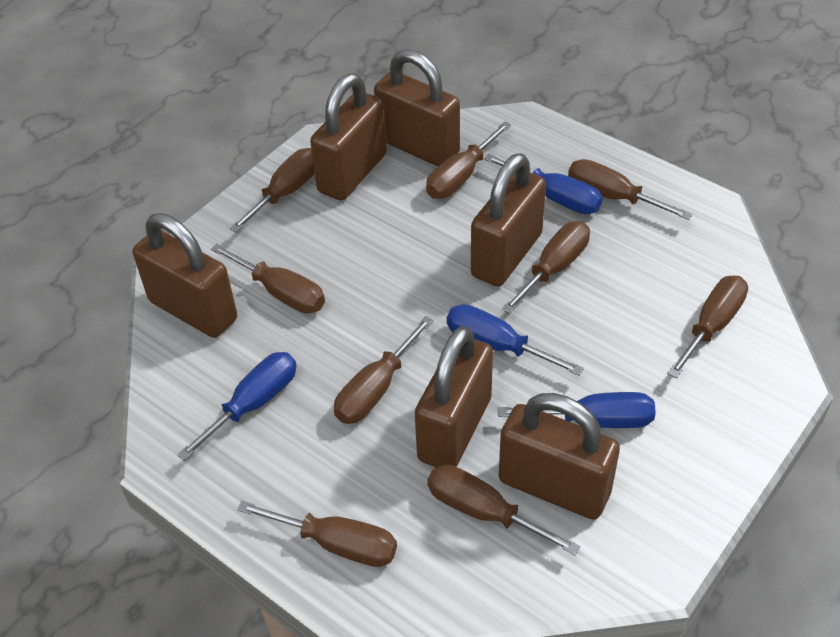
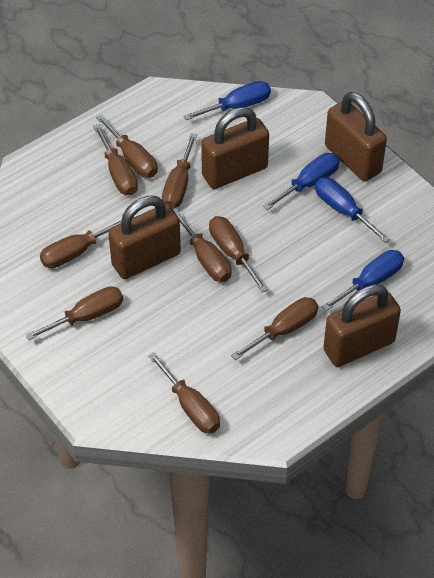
brown padlock: 6 -> 4

